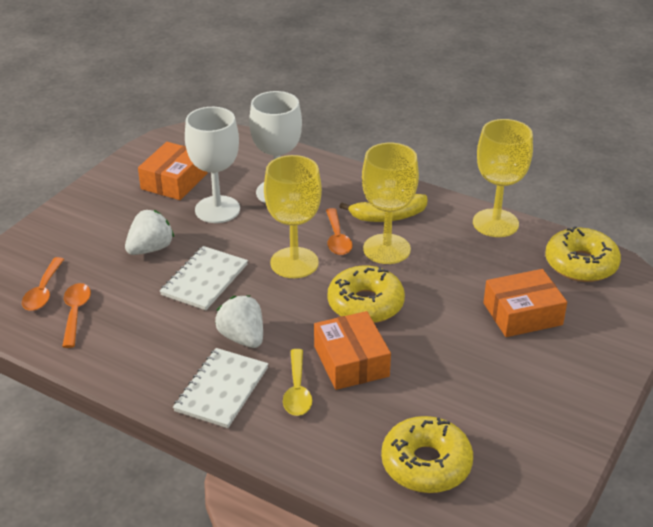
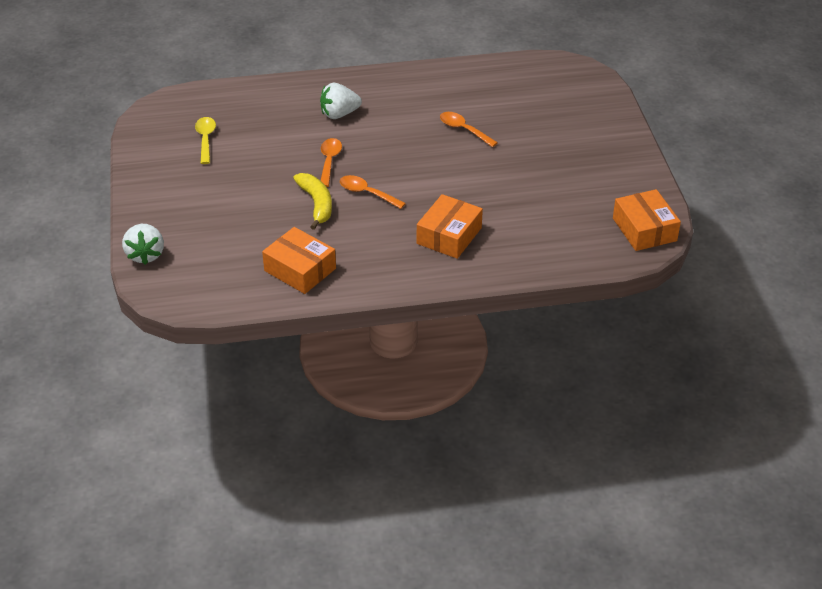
white goblet: 2 -> 0
white notebook: 2 -> 0
yellow donut: 3 -> 0
yellow goblet: 3 -> 0

